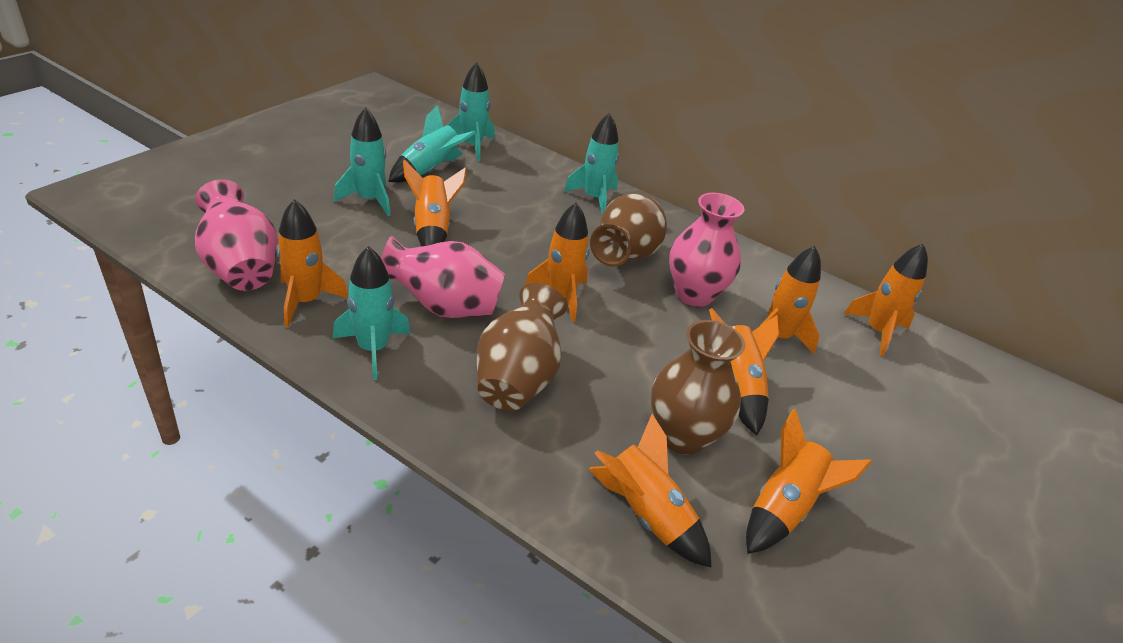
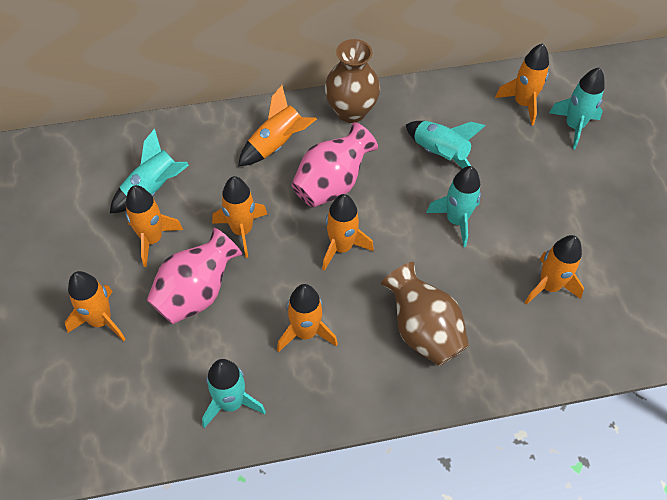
brown vase: 3 -> 2
pink vase: 3 -> 2

